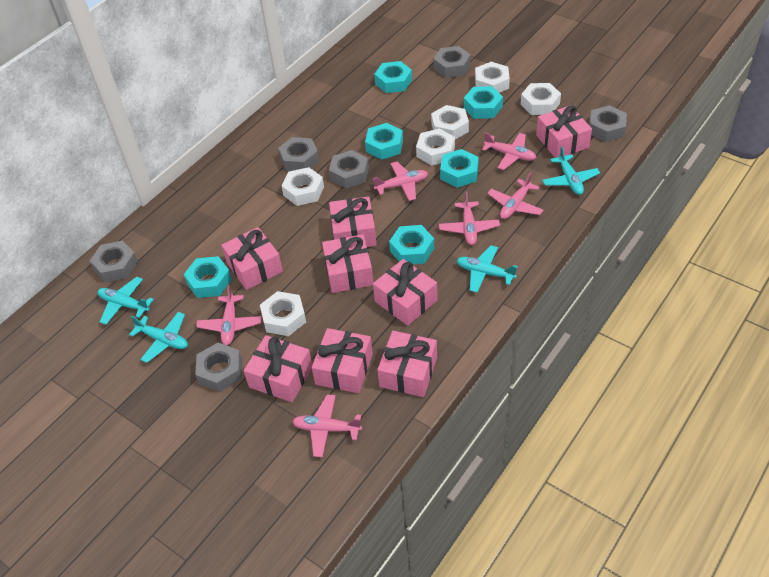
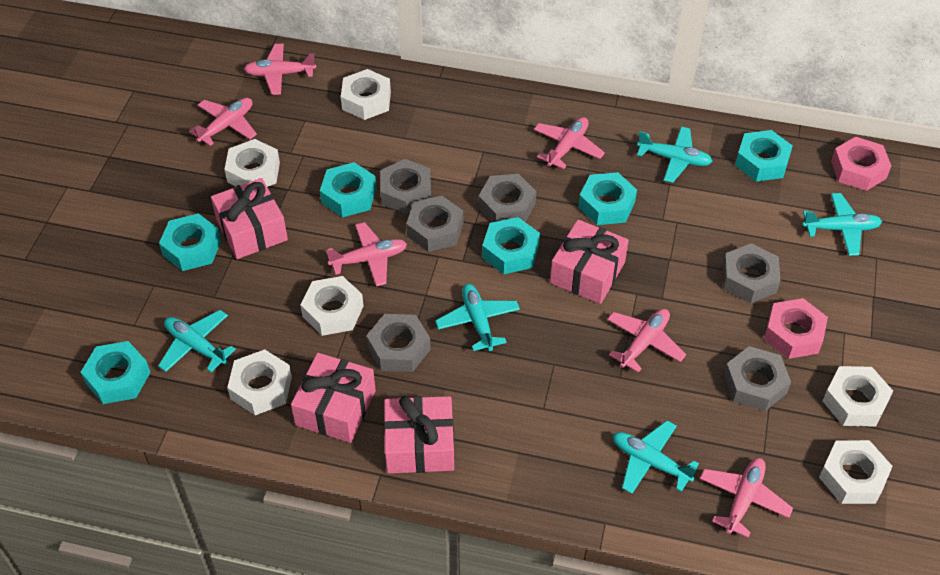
pink gift: 8 -> 4
pink nut: 0 -> 2
turquoise plane: 4 -> 5

